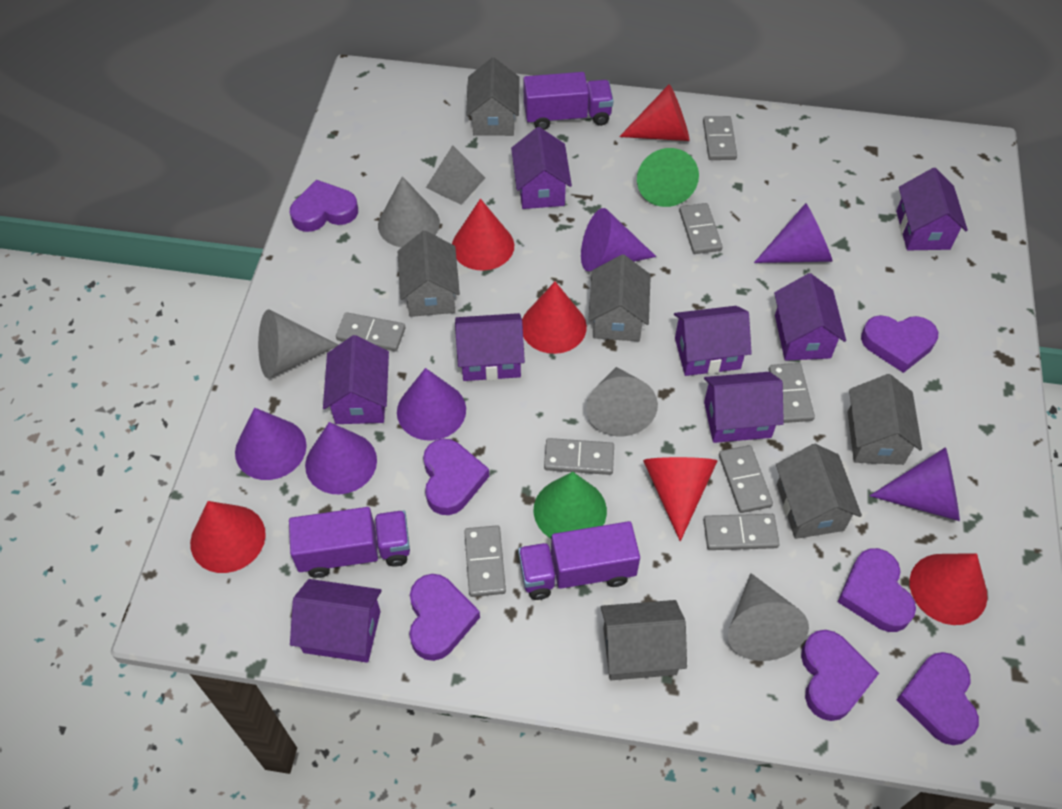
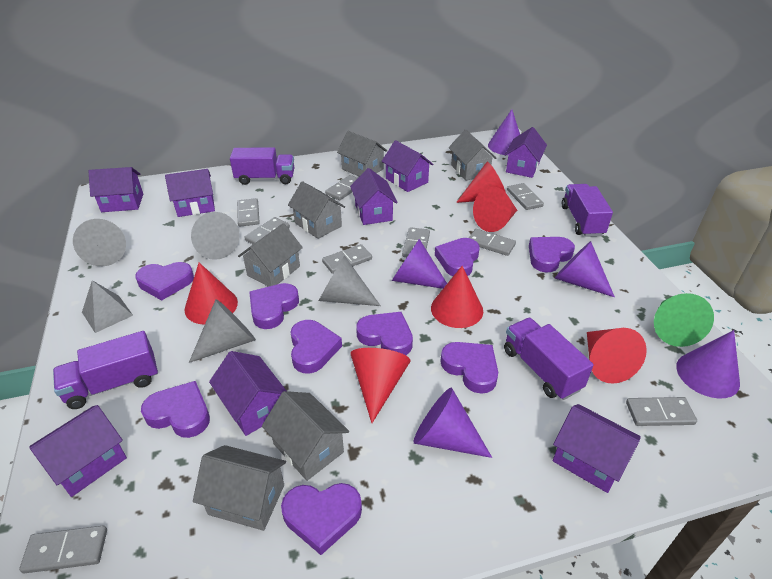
green cone: 2 -> 1
grey domino: 8 -> 9
purple cone: 6 -> 5
purple heart: 7 -> 9
purple truck: 3 -> 4

